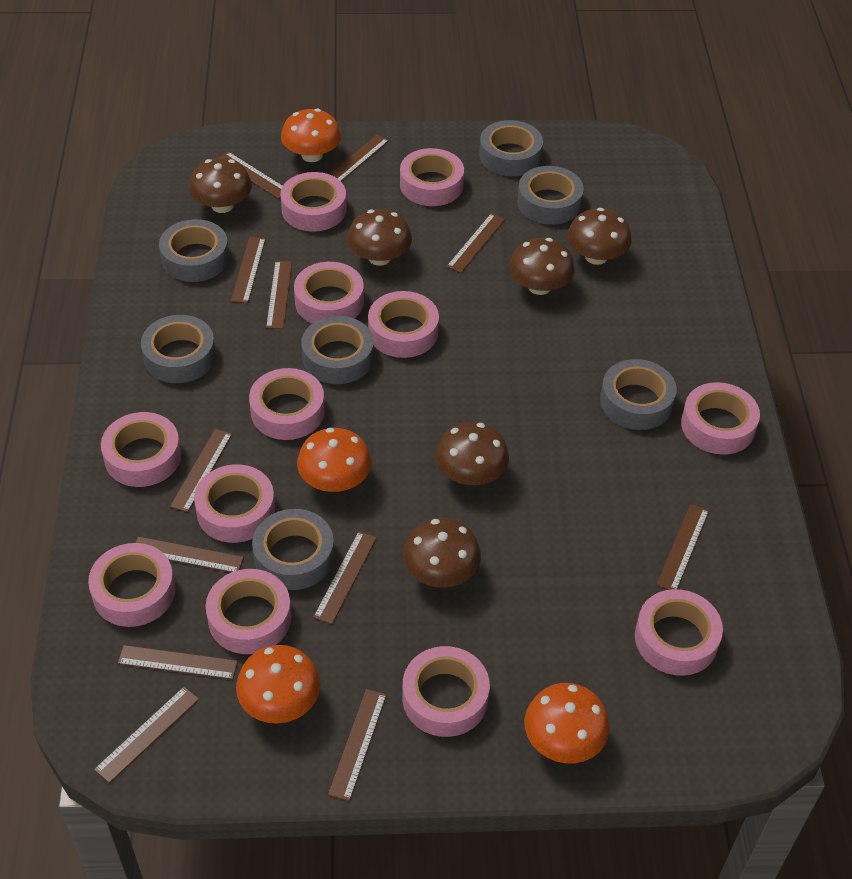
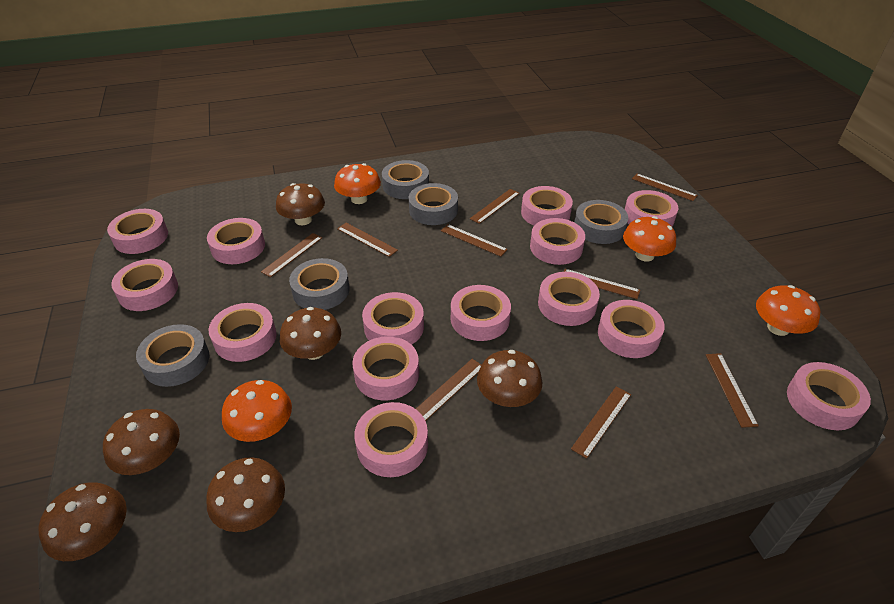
brown ruler: 12 -> 9
grey tape: 7 -> 5
pink tape: 12 -> 14

